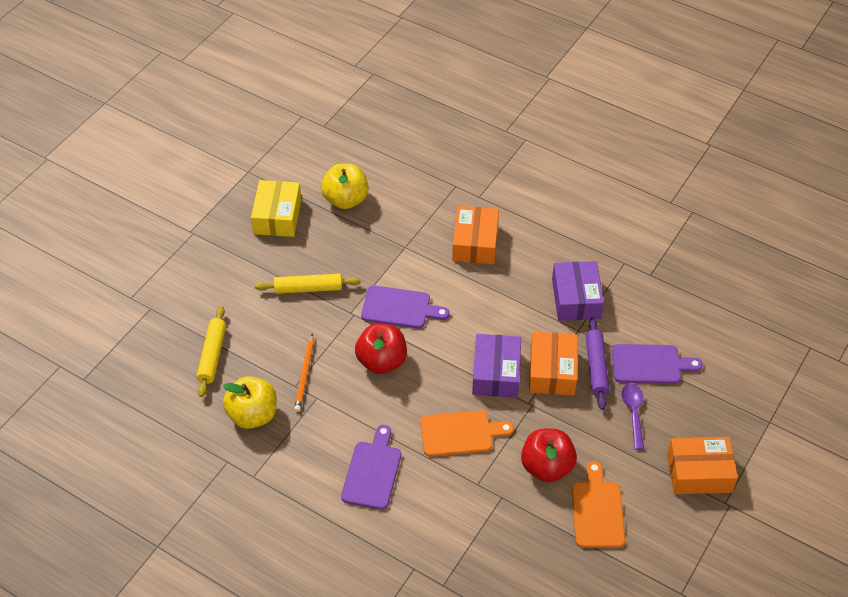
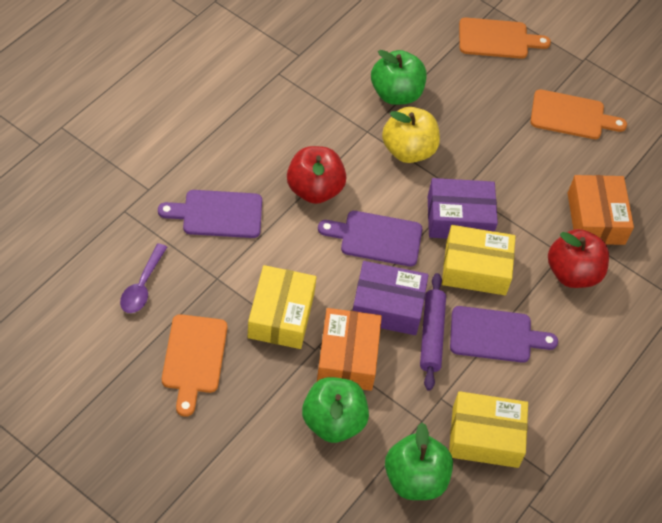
green apple: 0 -> 3
orange box: 3 -> 2
orange cutting board: 2 -> 3
orange pencil: 1 -> 0
yellow apple: 2 -> 1
yellow box: 1 -> 3
yellow rolling pin: 2 -> 0

